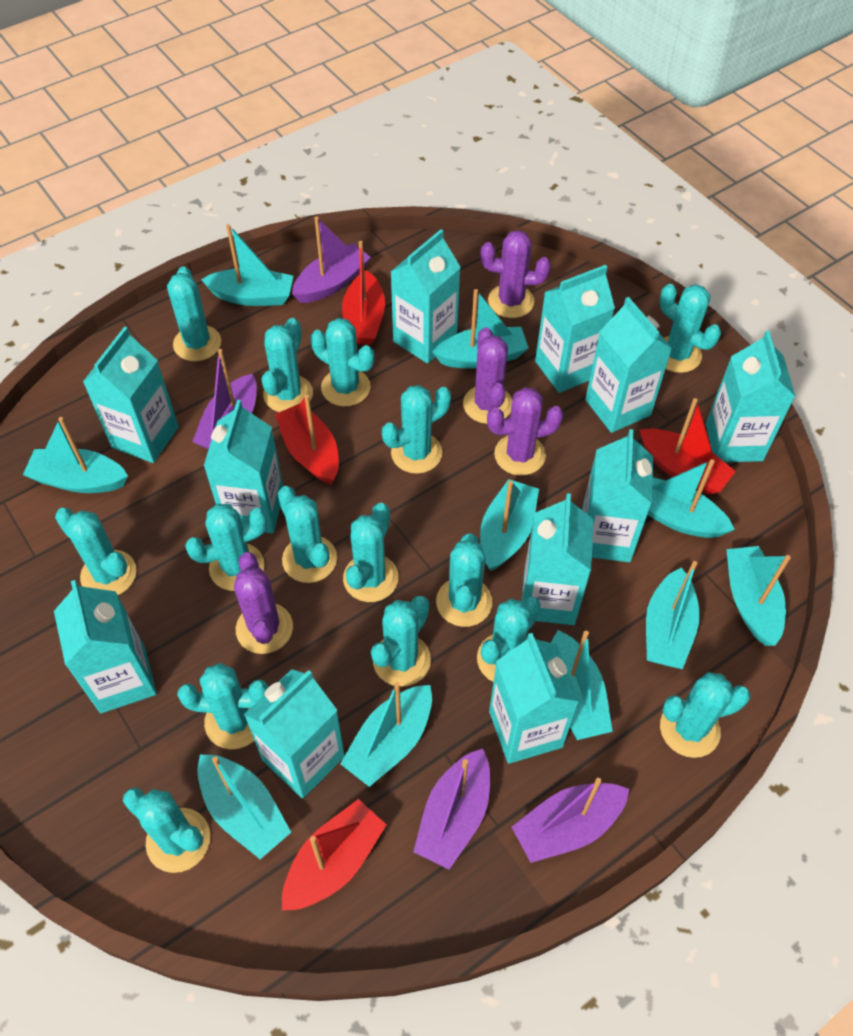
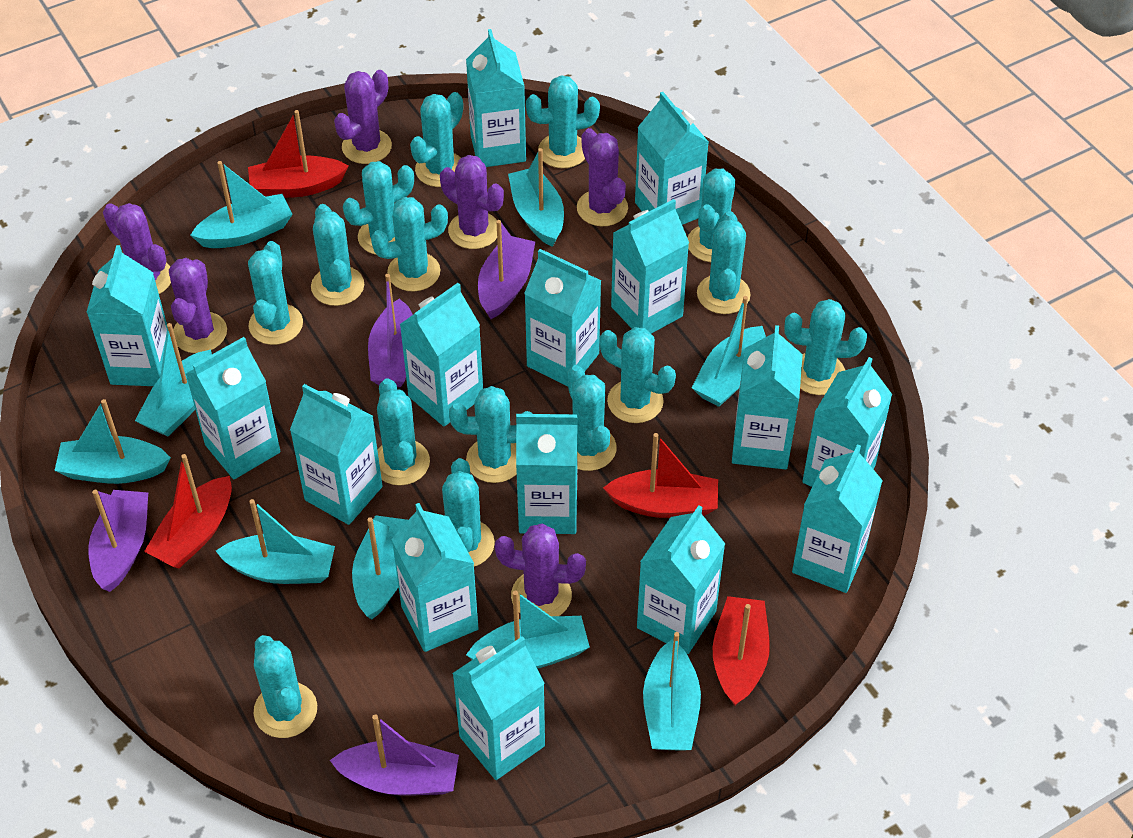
purple cactus: 4 -> 6
turquoise boat: 10 -> 9
turquoise carton: 11 -> 15

